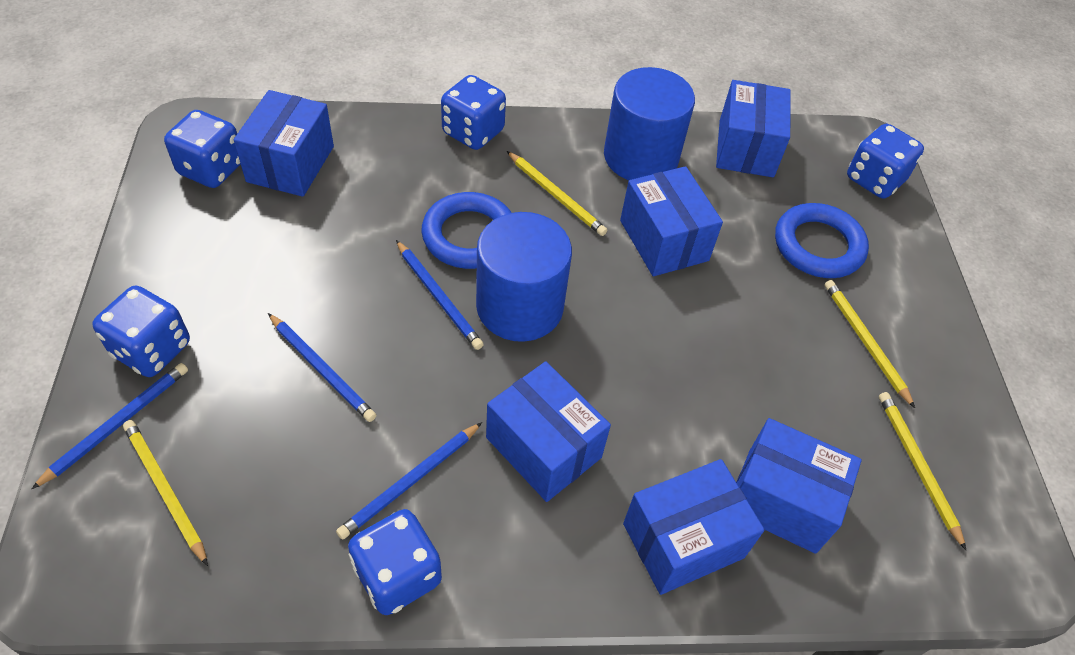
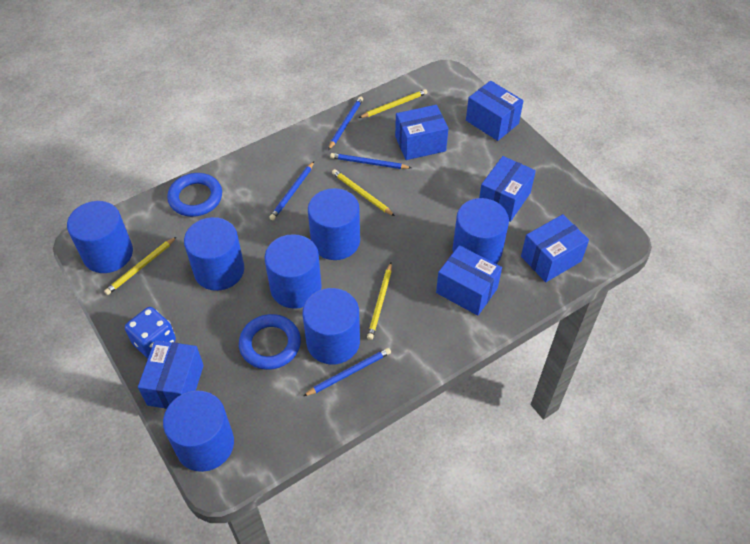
blue cylinder: 2 -> 7
blue dice: 5 -> 1

